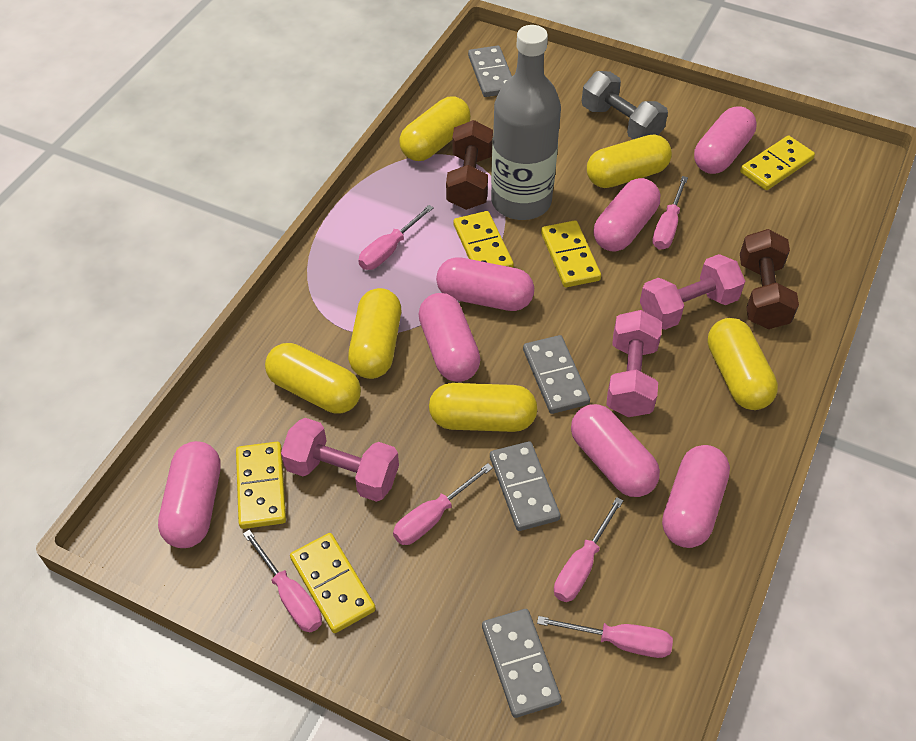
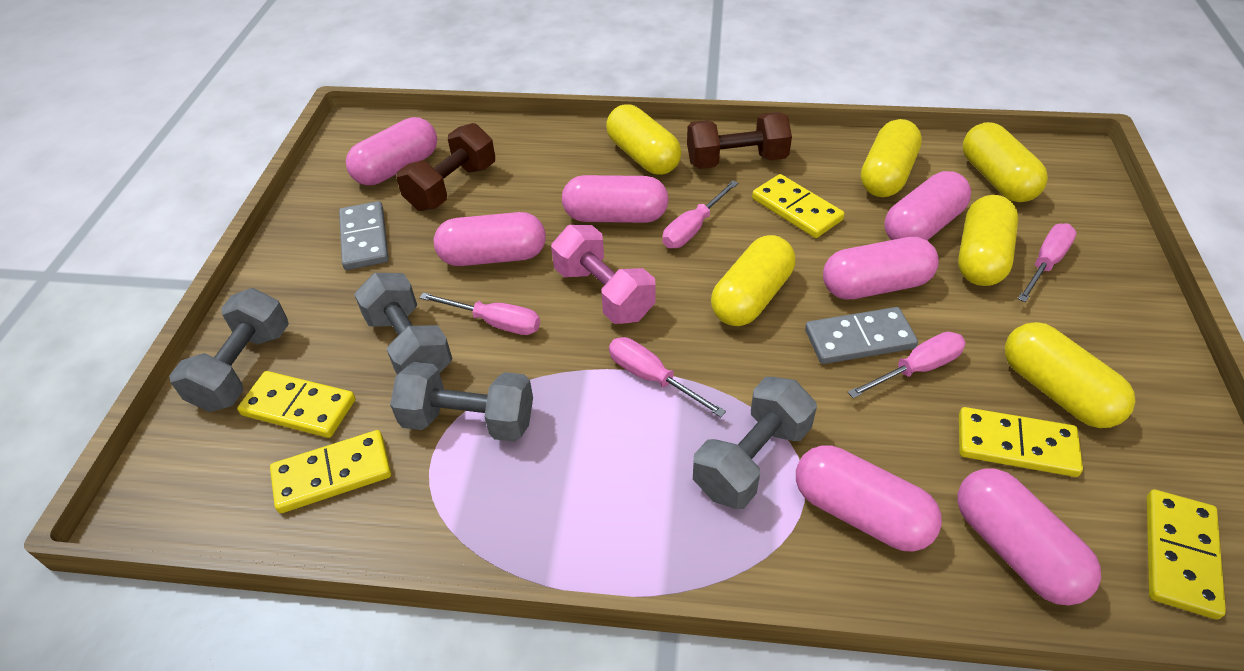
grey bottle: 1 -> 0
grey domino: 4 -> 2
grey dumbbell: 1 -> 4
pink dumbbell: 3 -> 1
pink screwdriver: 6 -> 5

